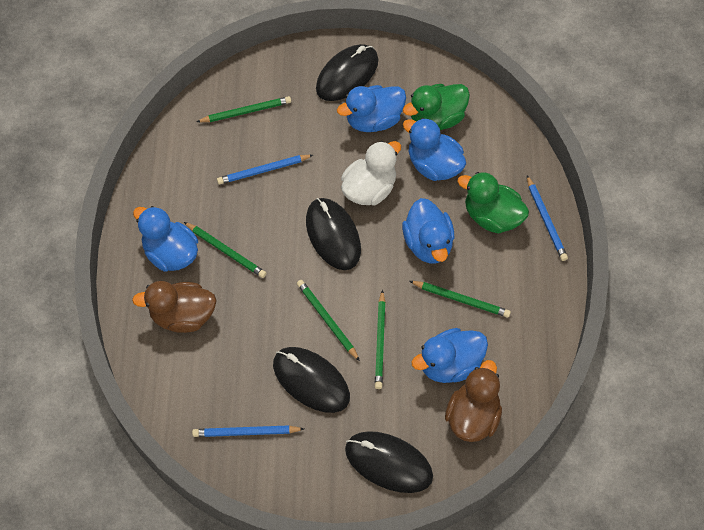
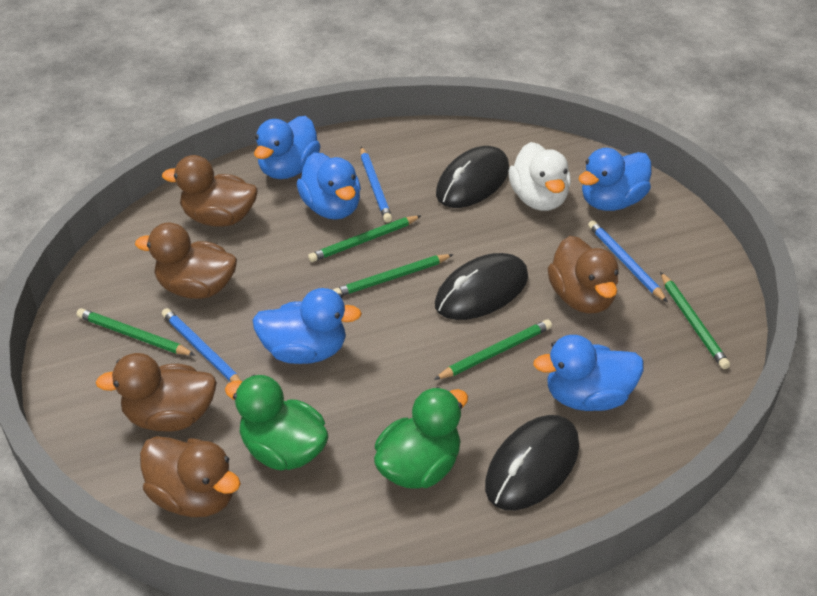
black mouse: 4 -> 3
brown duck: 2 -> 5

